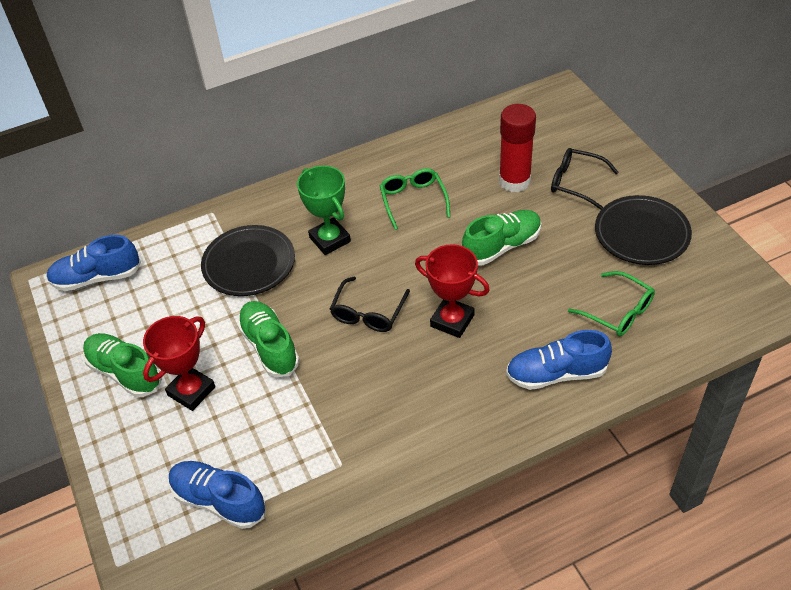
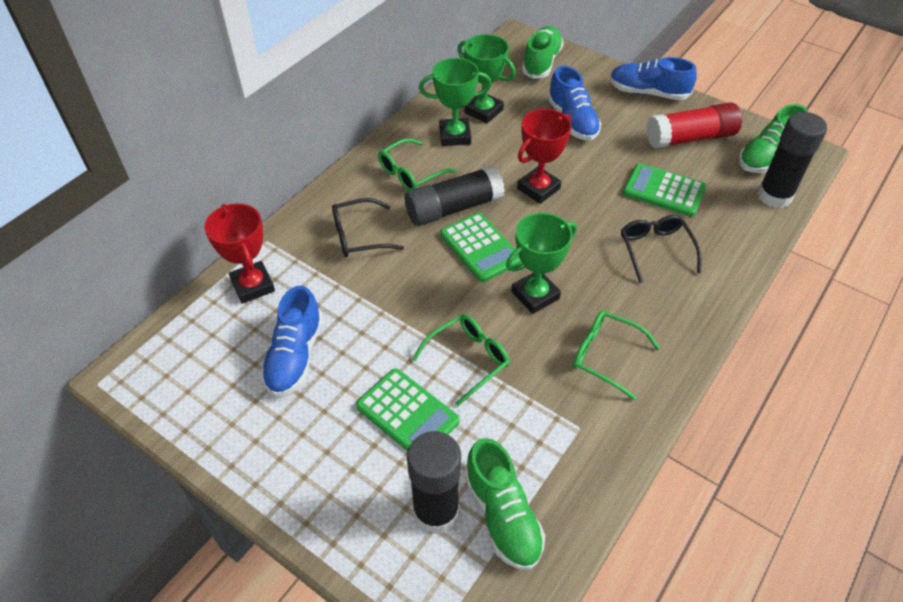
black glue stick: 0 -> 3
black plate: 2 -> 0
green calculator: 0 -> 3
green glasses: 2 -> 3
green trophy: 1 -> 3

